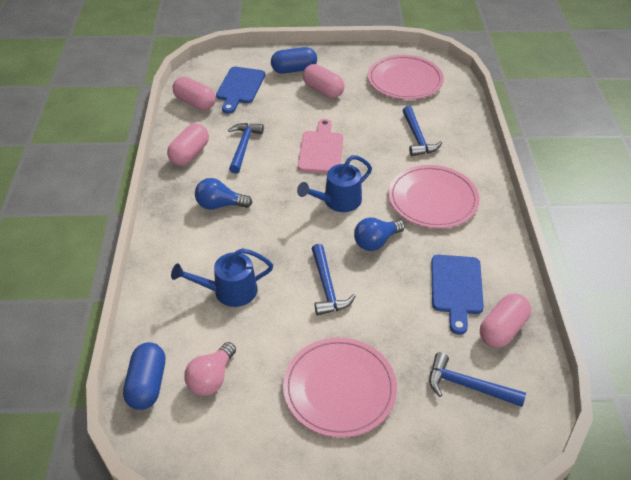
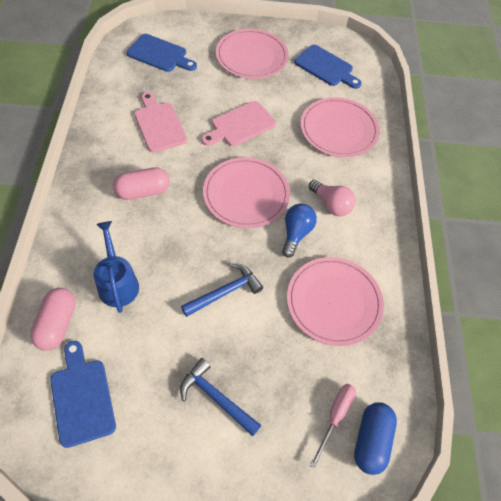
blue capsule: 2 -> 1
blue cutting board: 2 -> 3
blue hammer: 4 -> 2
blue light bulb: 2 -> 1
blue watering can: 2 -> 1
pink capsule: 4 -> 2
pink cutting board: 1 -> 2
pink plate: 3 -> 4
pink screwdriver: 0 -> 1

